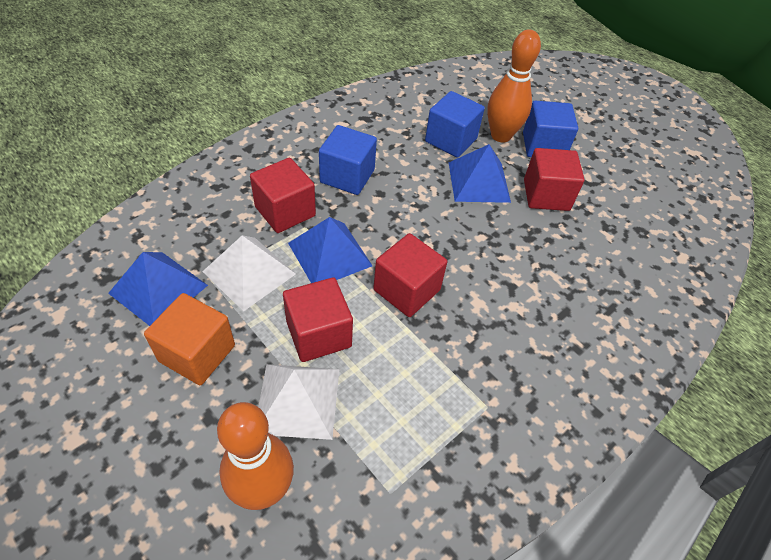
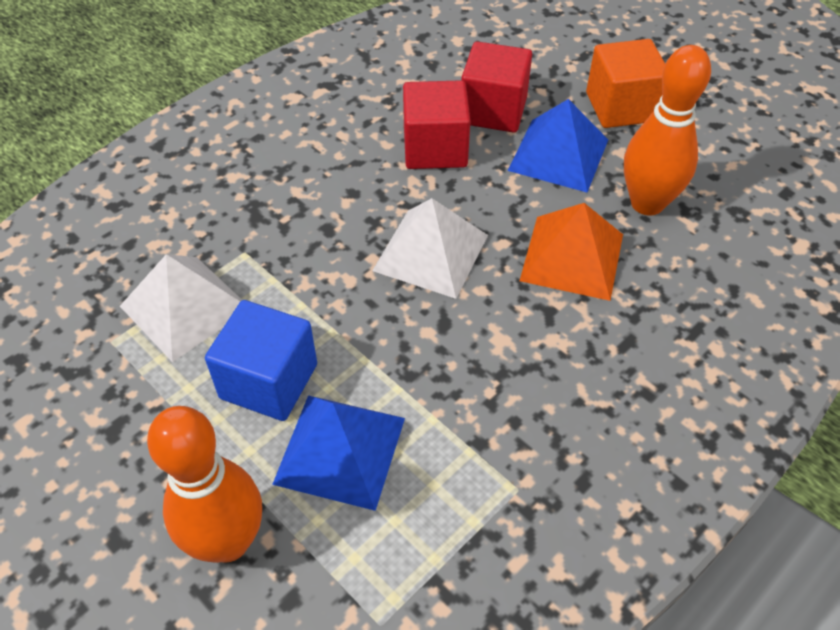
blue cube: 3 -> 1
blue pyramid: 3 -> 2
orange pyramid: 0 -> 1
red cube: 4 -> 2

